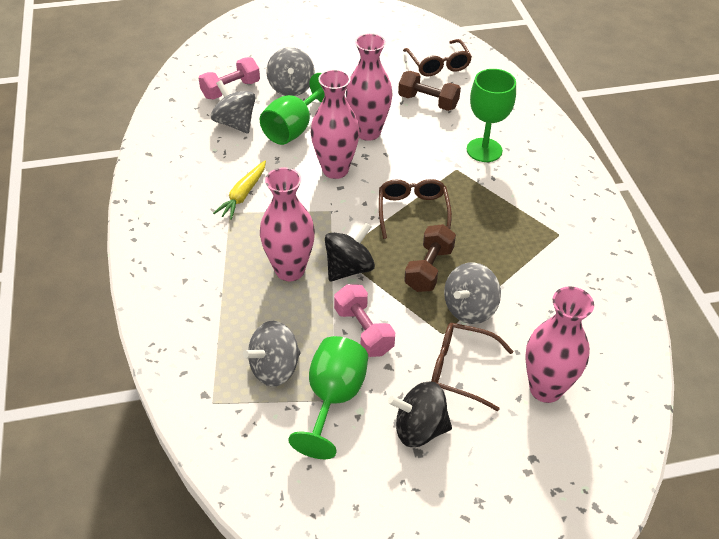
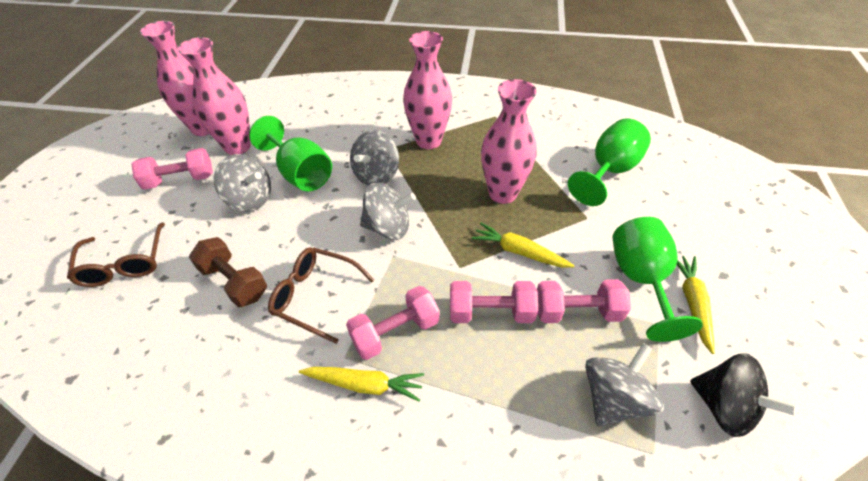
black spinning top: 2 -> 1
brown dumbbell: 2 -> 1
brown glasses: 3 -> 2
pink dumbbell: 2 -> 4
yellow carrot: 1 -> 3

